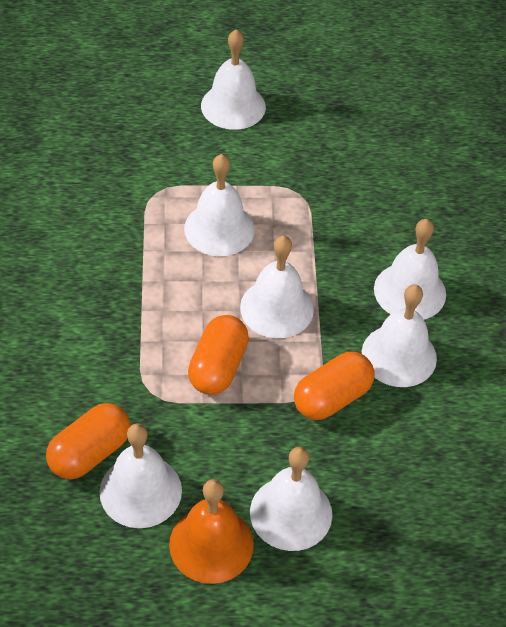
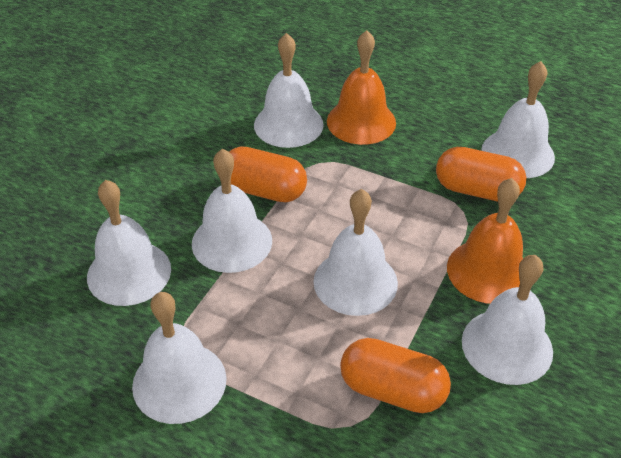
orange bell: 1 -> 2

